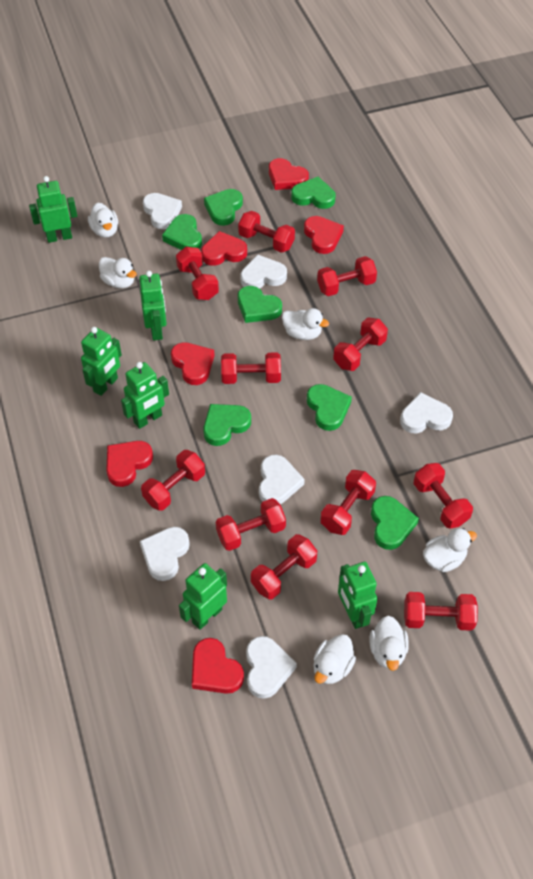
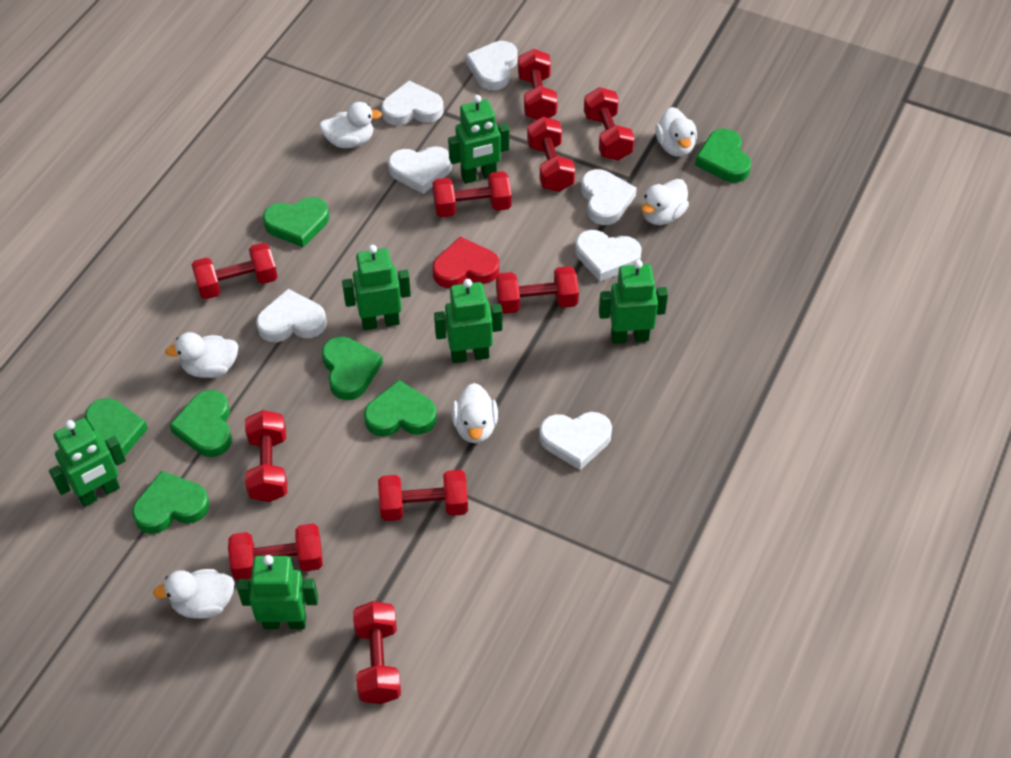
red dumbbell: 11 -> 10
red heart: 6 -> 1
white heart: 6 -> 7

